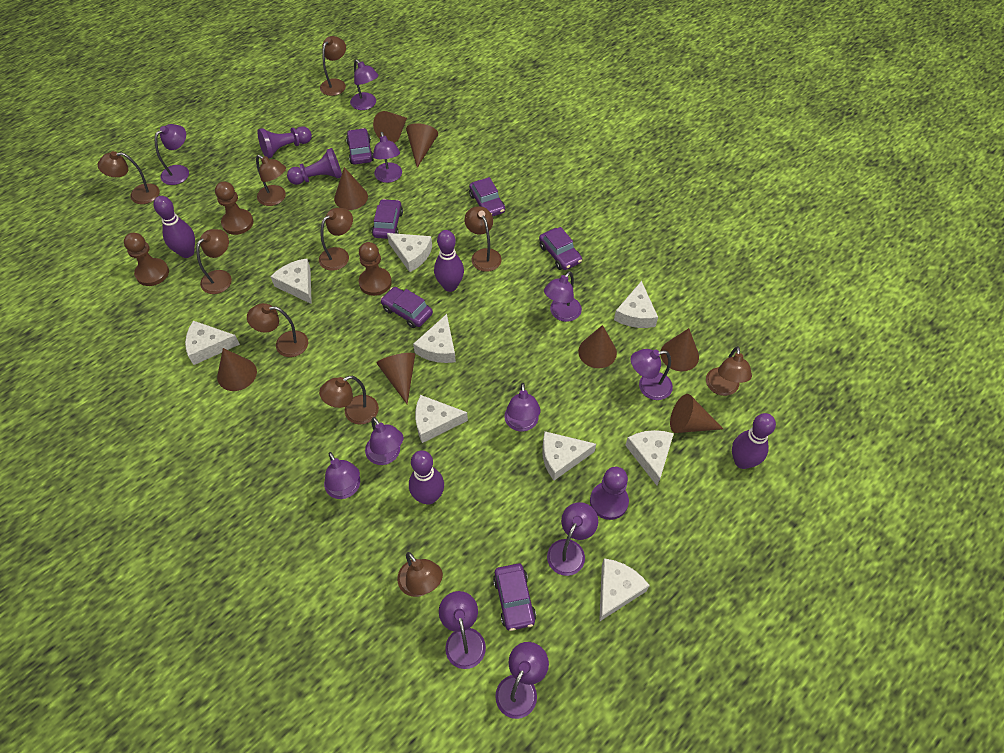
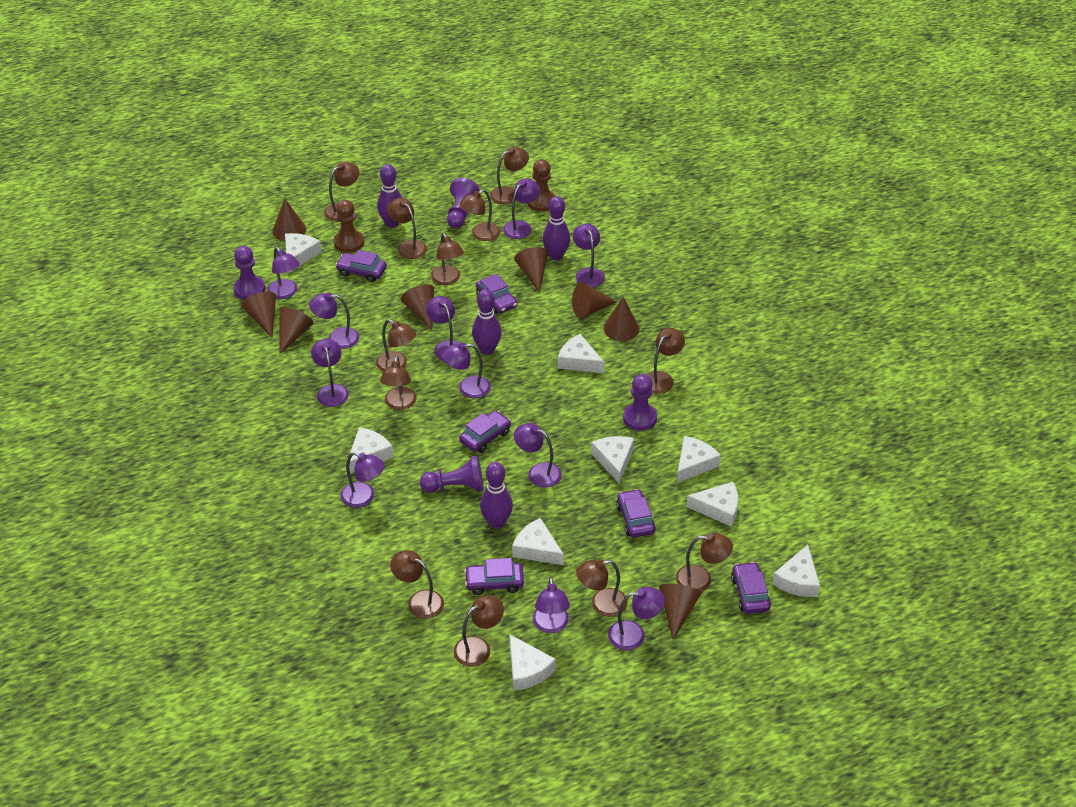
brown lamp: 10 -> 12
brown pawn: 3 -> 2
purple pawn: 3 -> 4

